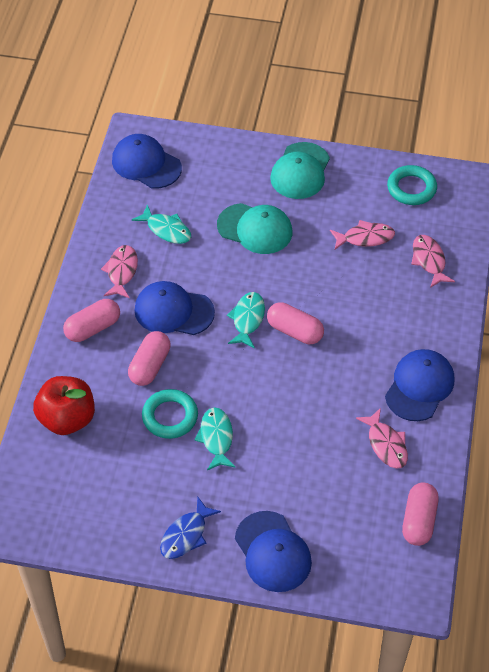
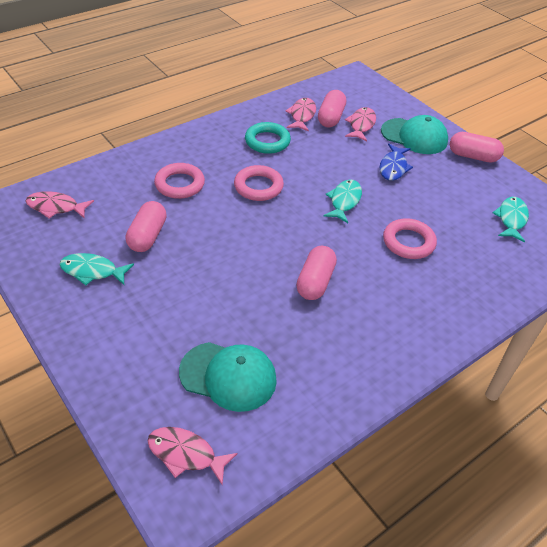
blue cap: 4 -> 0
pink ring: 0 -> 3
red apple: 1 -> 0
turquoise ring: 2 -> 1

